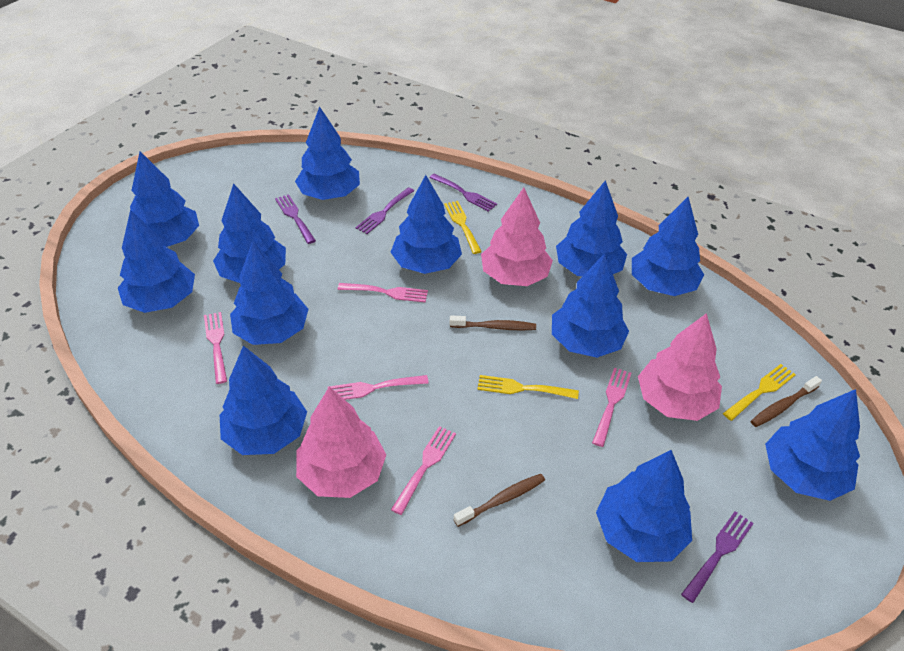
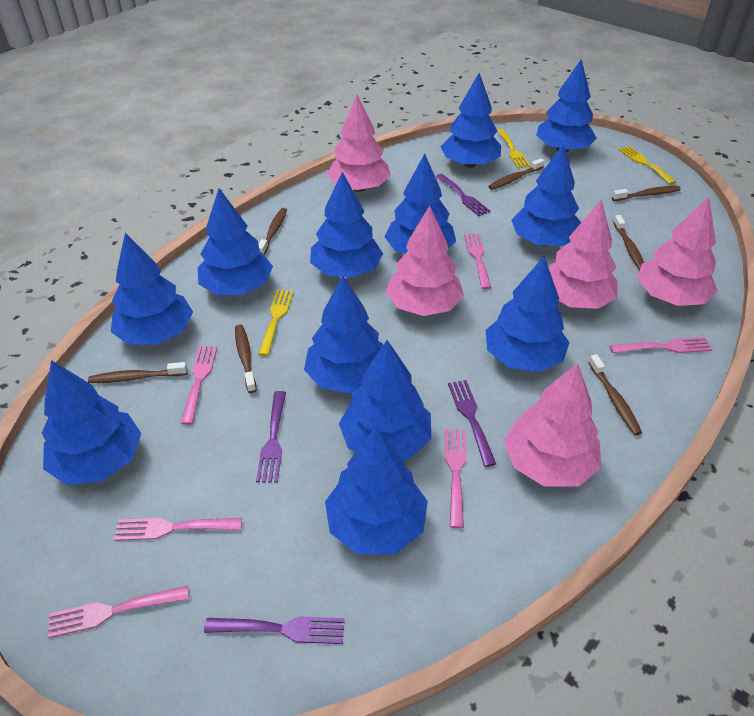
brown toothbrush: 3 -> 7
pink fork: 5 -> 6
pink tree: 3 -> 5

